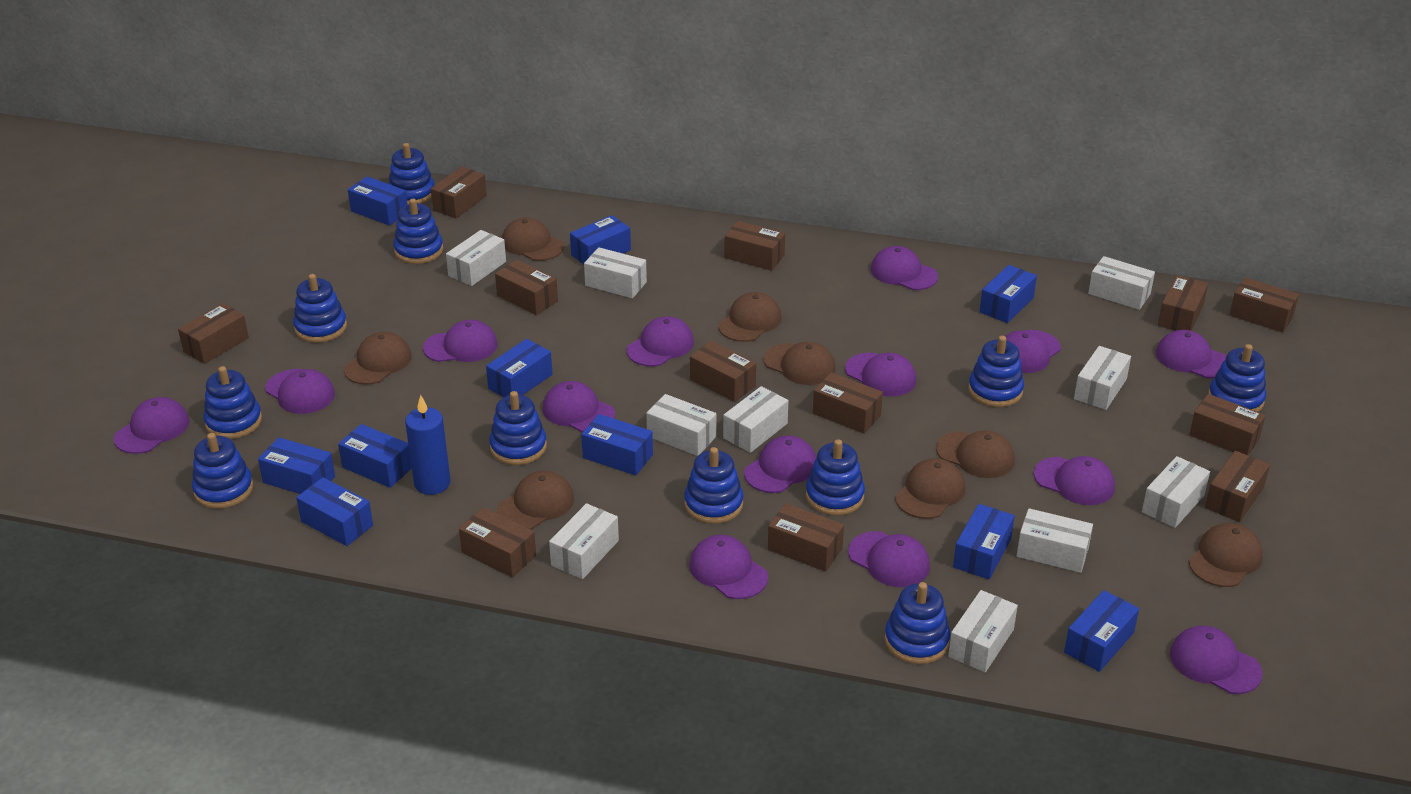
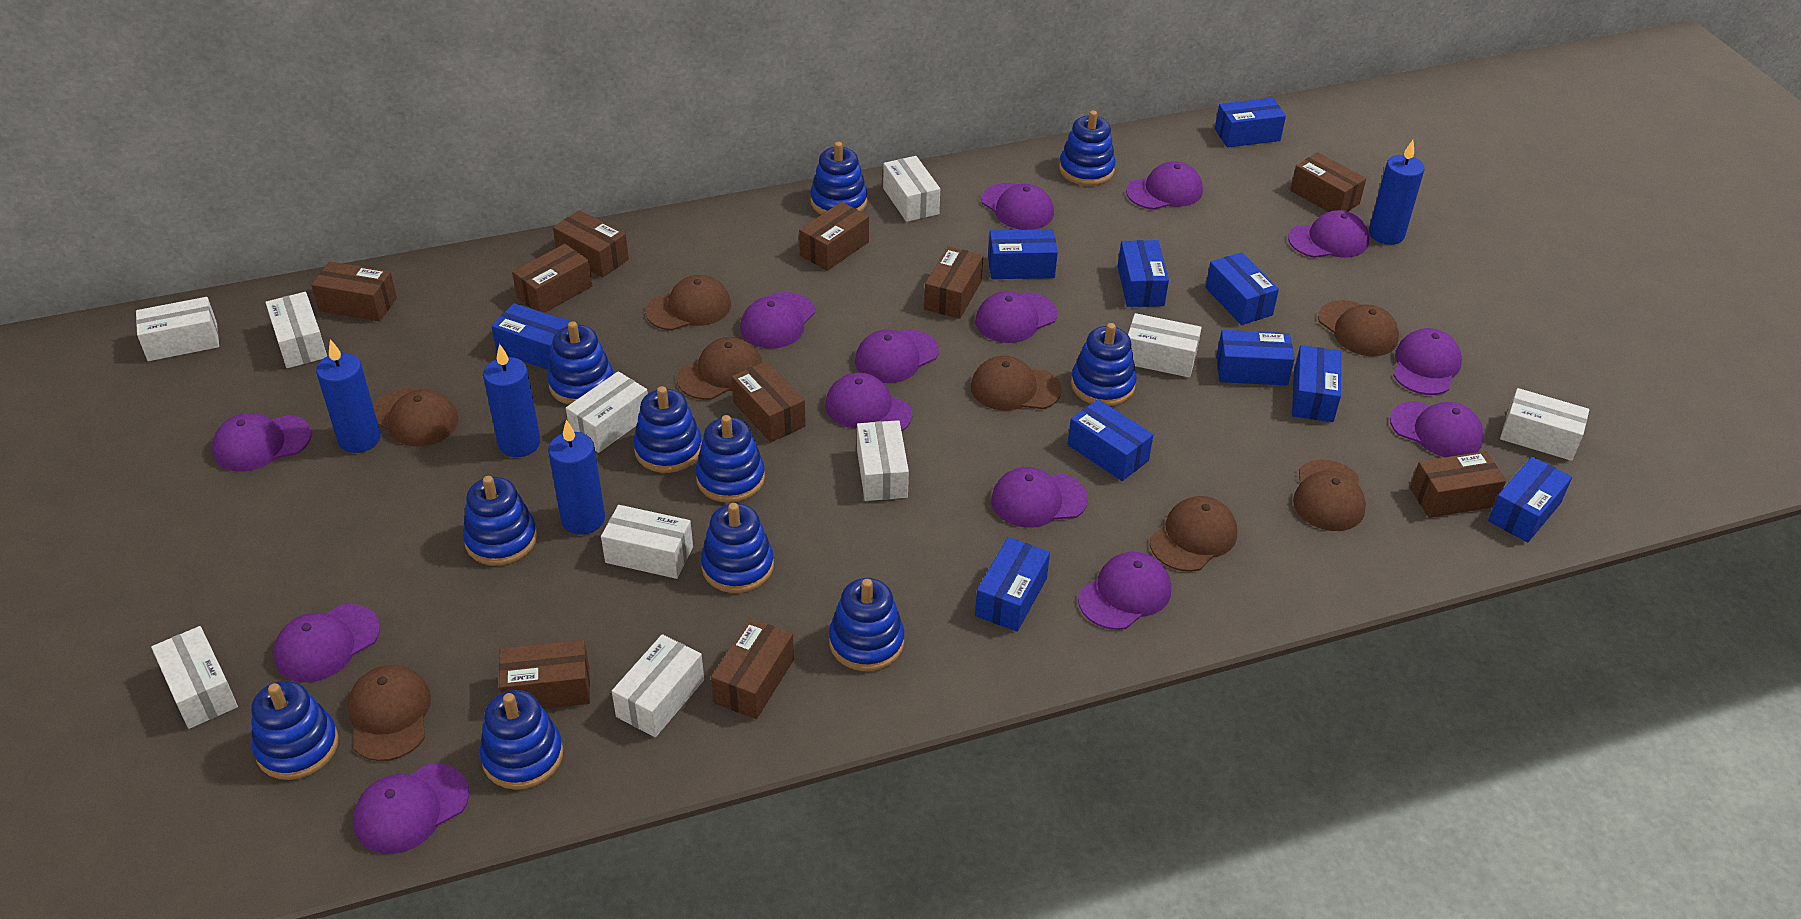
blue candle: 1 -> 4
brown box: 12 -> 10

